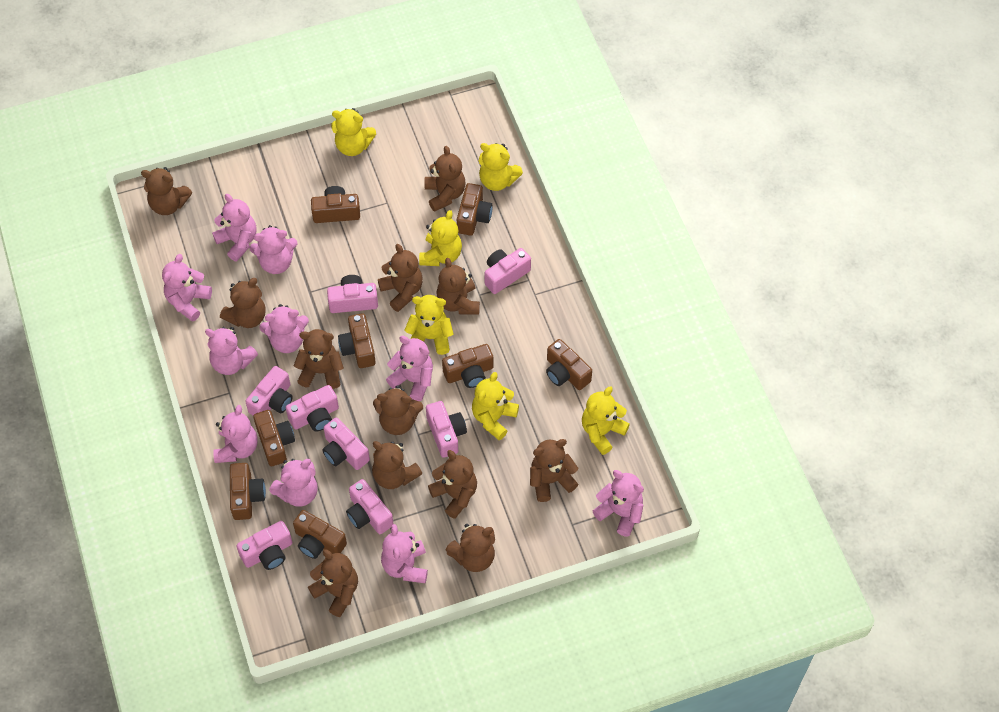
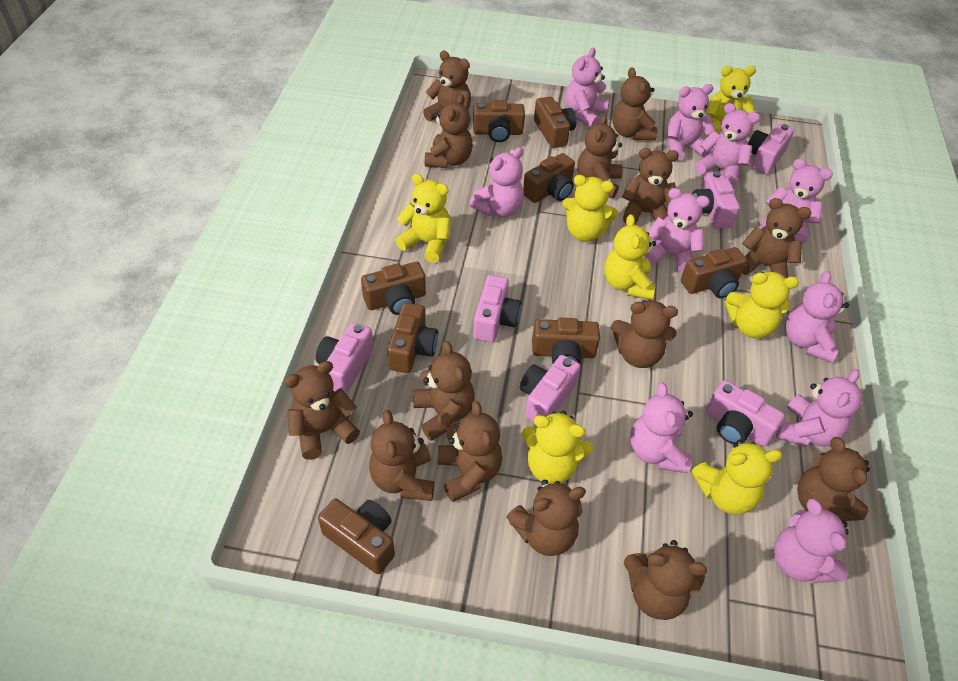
brown teddy bear: 12 -> 14
pink camera: 8 -> 6
yellow teddy bear: 6 -> 7

